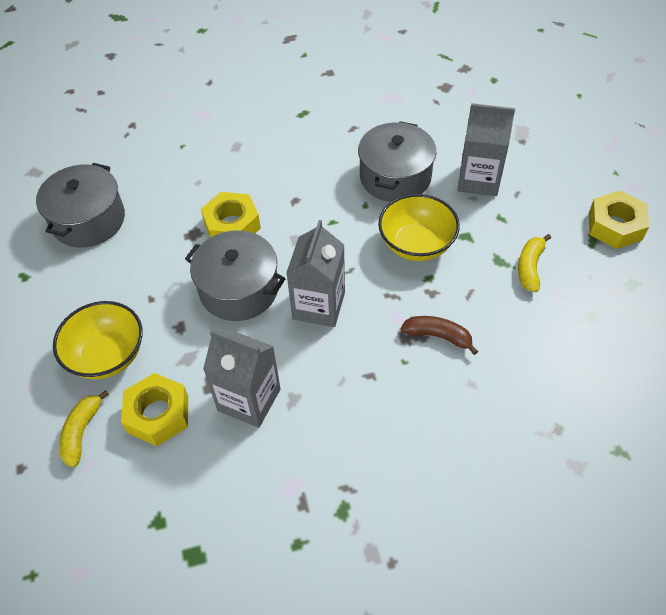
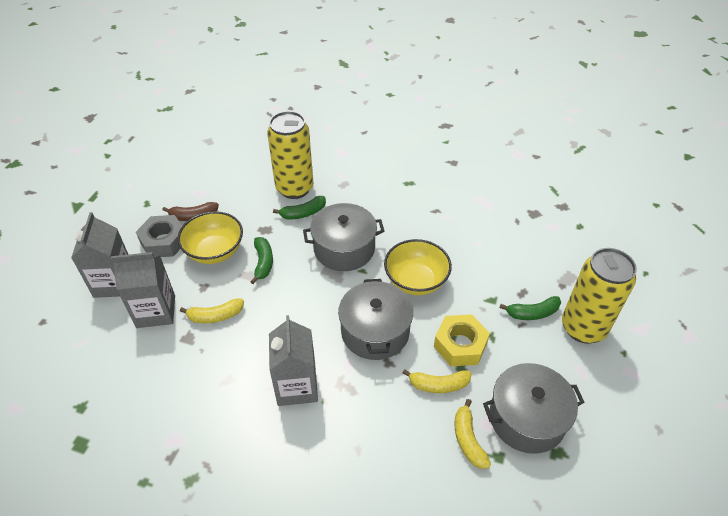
green banana: 0 -> 3
grey nut: 0 -> 1
yellow banana: 2 -> 3
yellow can: 0 -> 2
yellow nut: 3 -> 1

